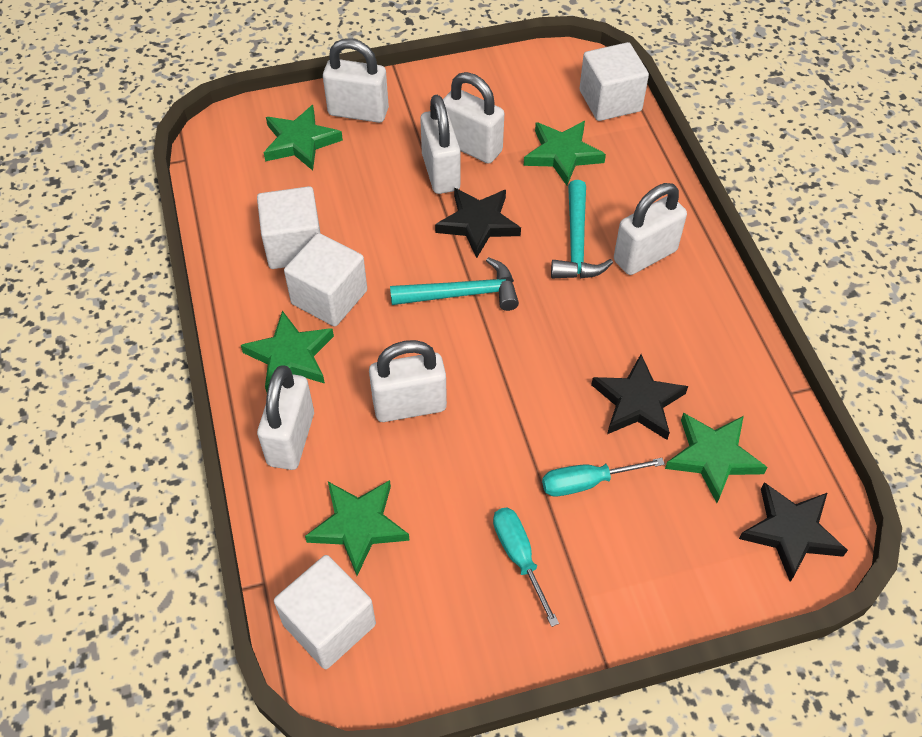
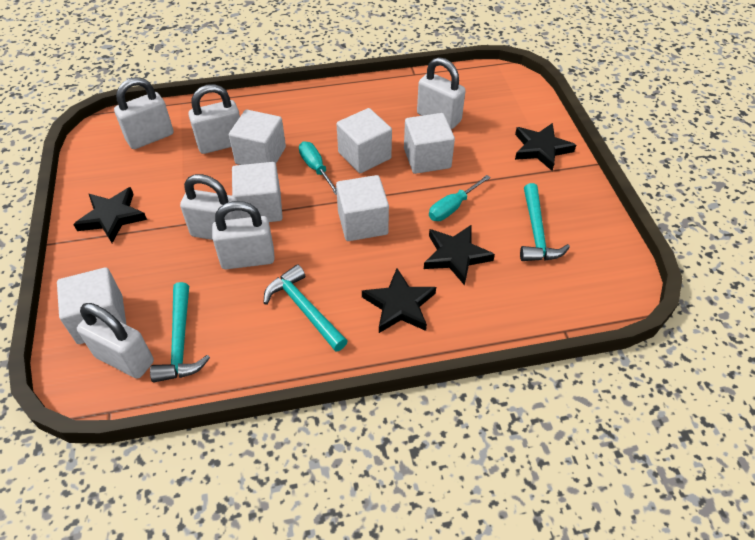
black star: 3 -> 4
green star: 5 -> 0
turquoise hammer: 2 -> 3
white cube: 4 -> 6

